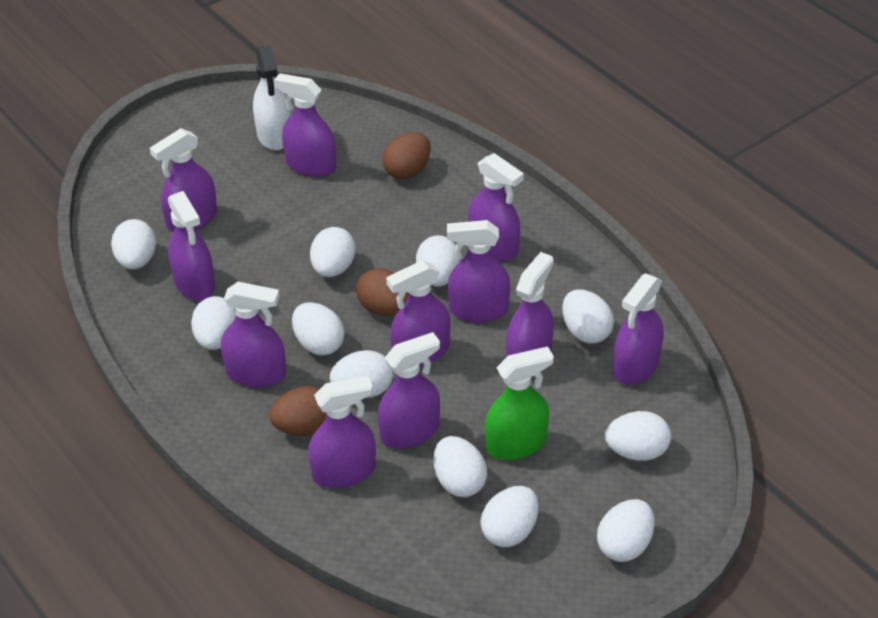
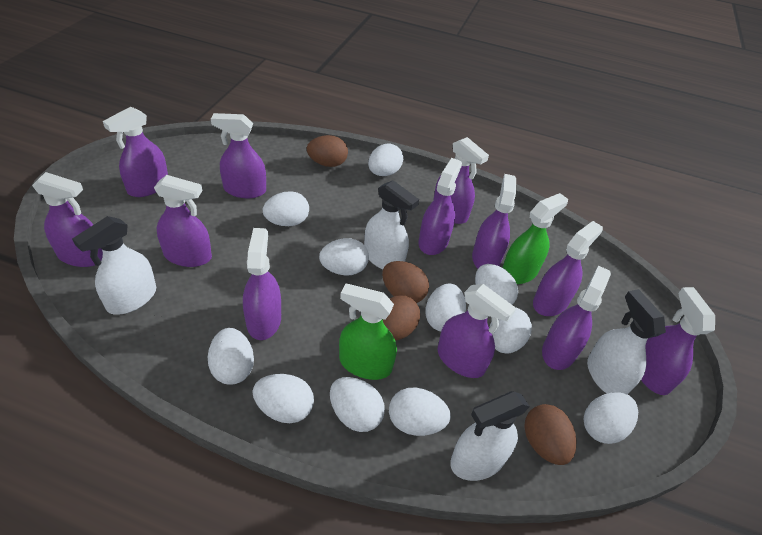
brown egg: 3 -> 4
green spray bottle: 1 -> 2
purple spray bottle: 11 -> 12
white spray bottle: 1 -> 4

